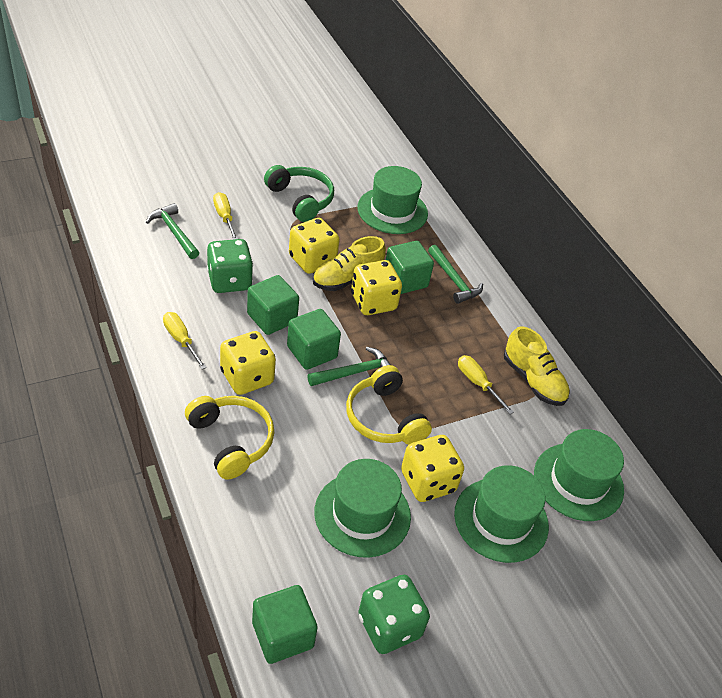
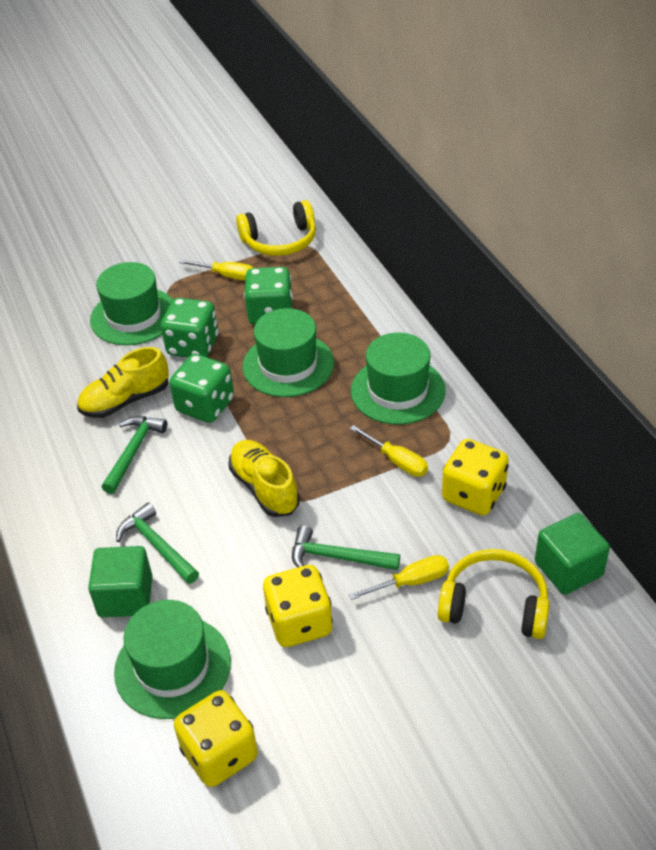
green cube: 4 -> 2
green dice: 2 -> 3
green headphones: 1 -> 0
yellow dice: 4 -> 3

